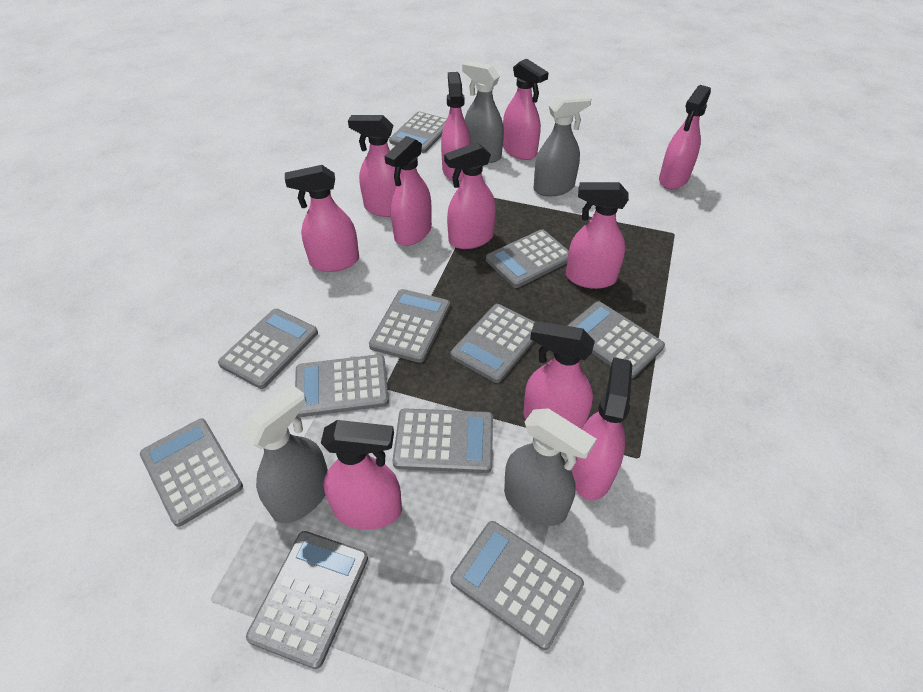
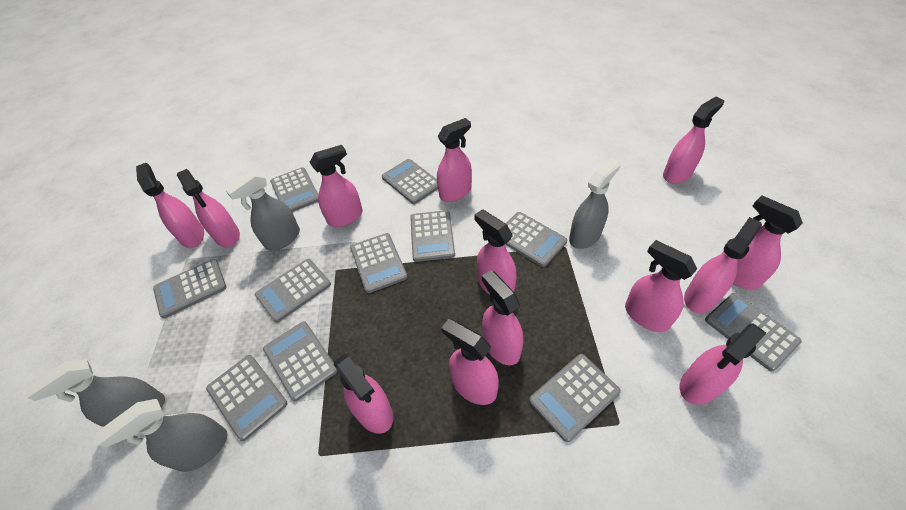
pink spray bottle: 11 -> 13

